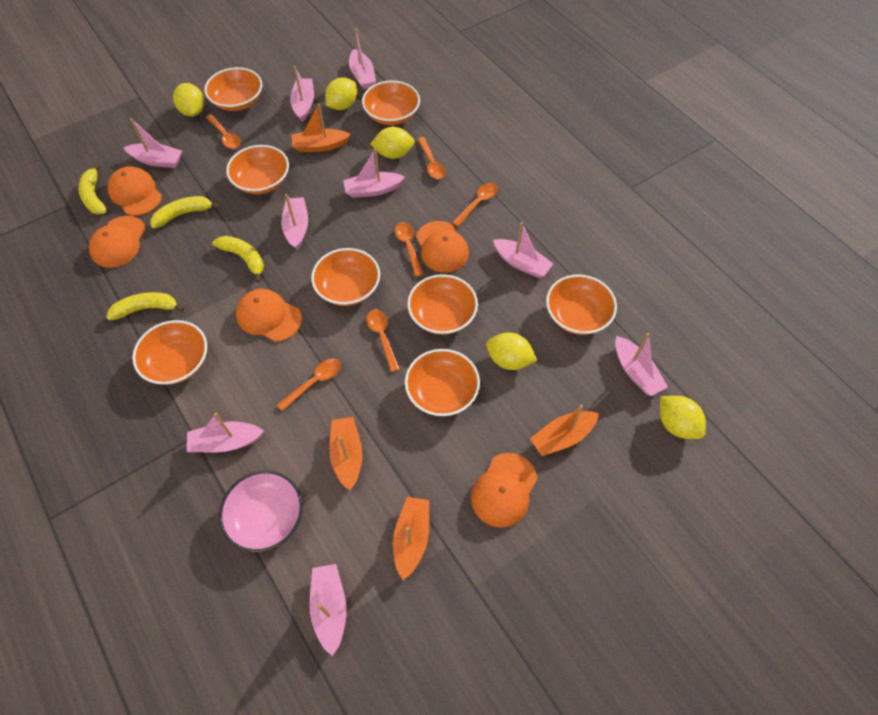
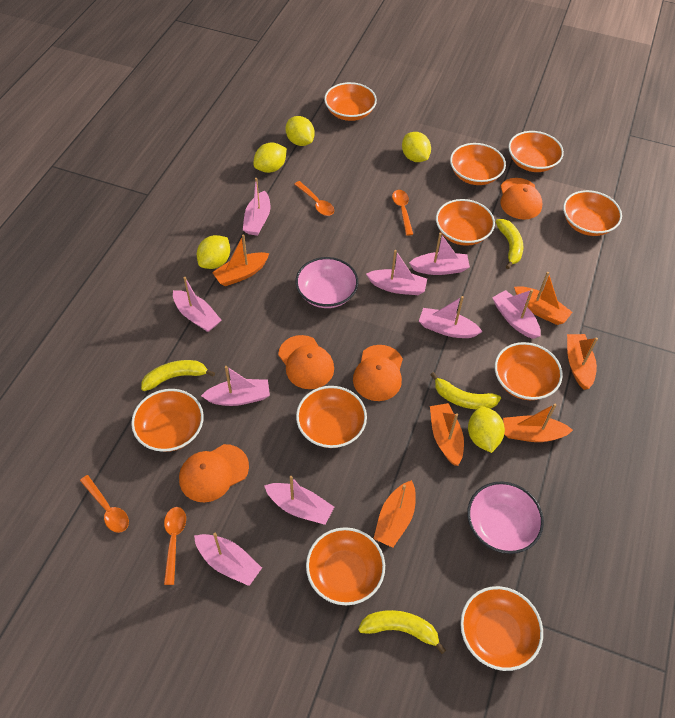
orange boat: 4 -> 6
orange bowl: 8 -> 10
orange cap: 5 -> 4
orange spoon: 6 -> 4
pink bowl: 1 -> 2

